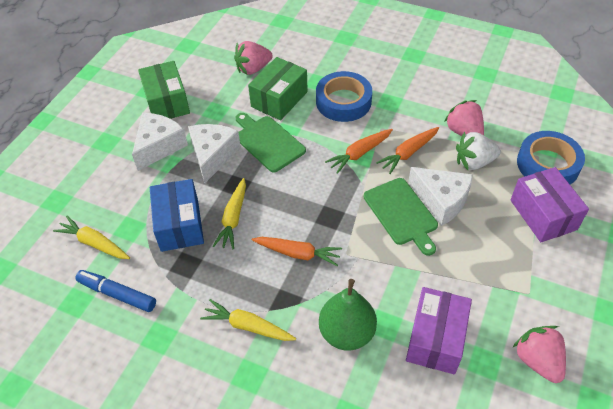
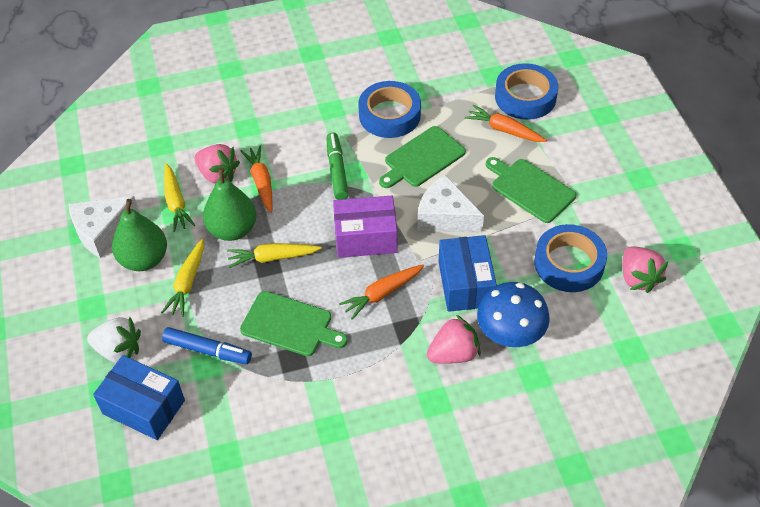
blue box: 1 -> 2
blue mushroom: 0 -> 1
blue tape: 2 -> 3
green box: 2 -> 0
green cutting board: 2 -> 3
green marker: 0 -> 1
green pear: 1 -> 2
purple box: 2 -> 1
white cheese: 3 -> 2

